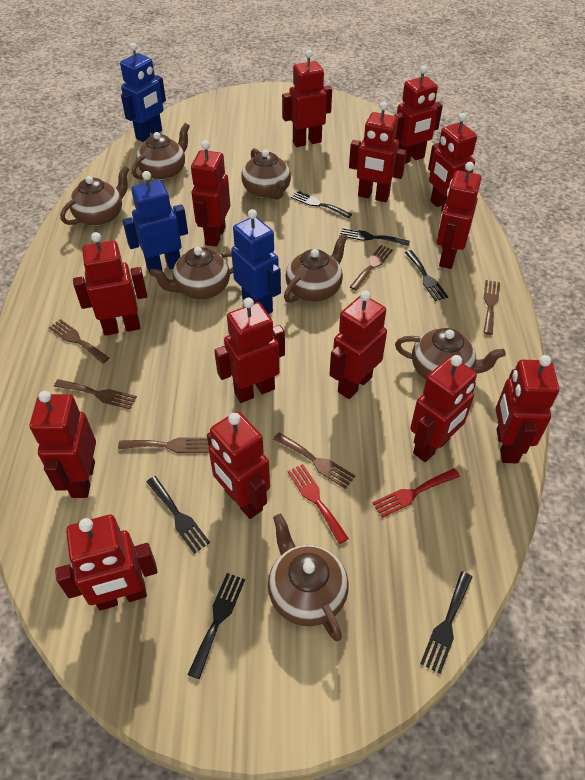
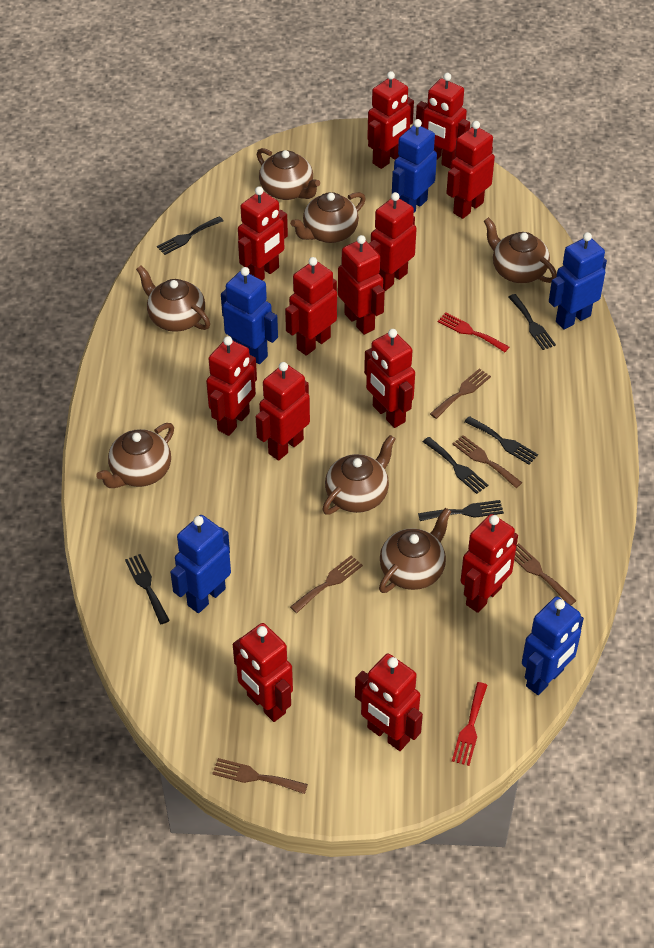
blue robot: 3 -> 5
brown fork: 6 -> 5
red robot: 14 -> 13

